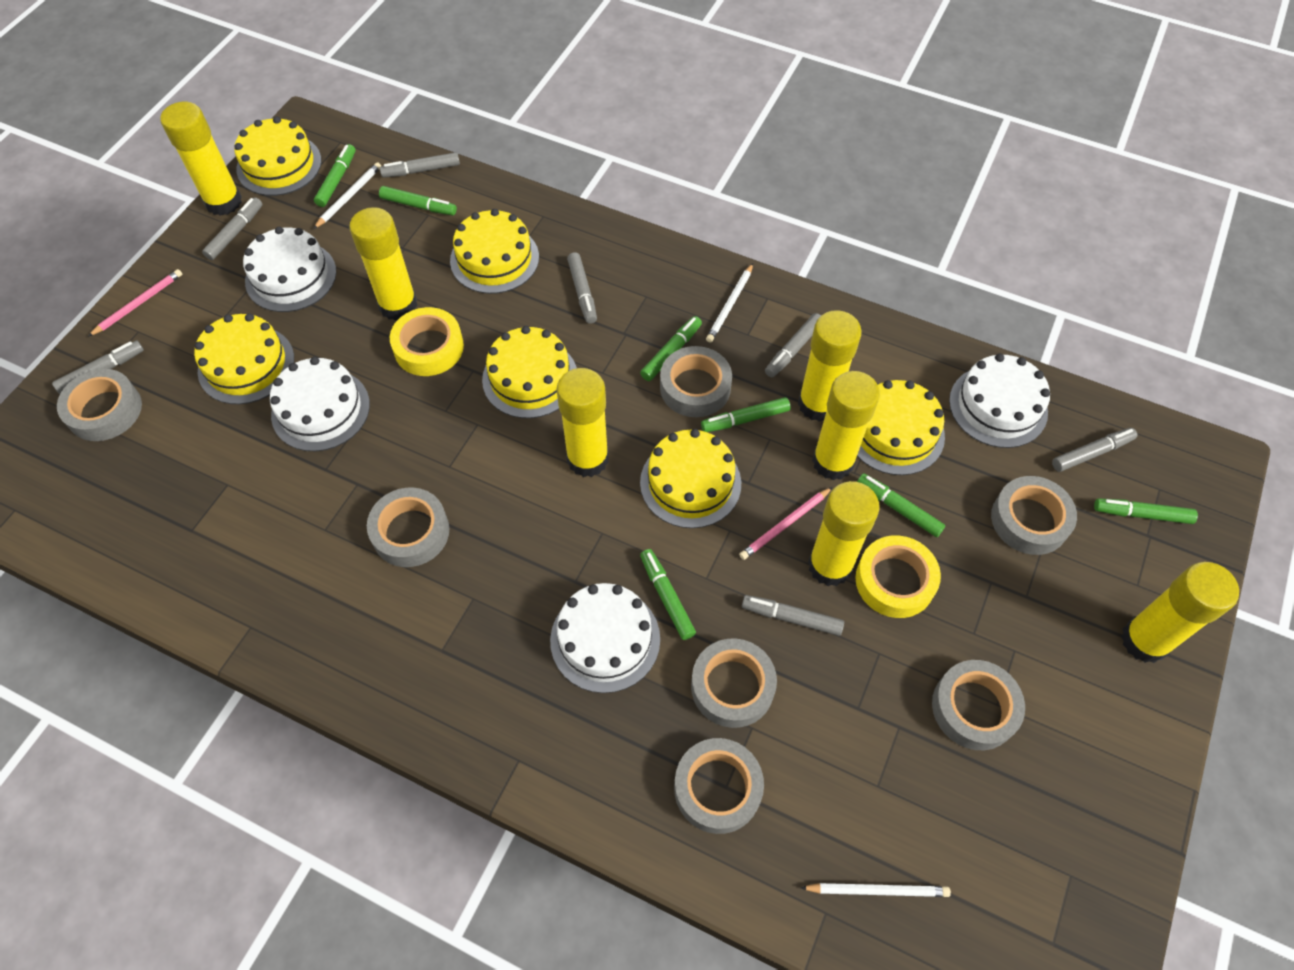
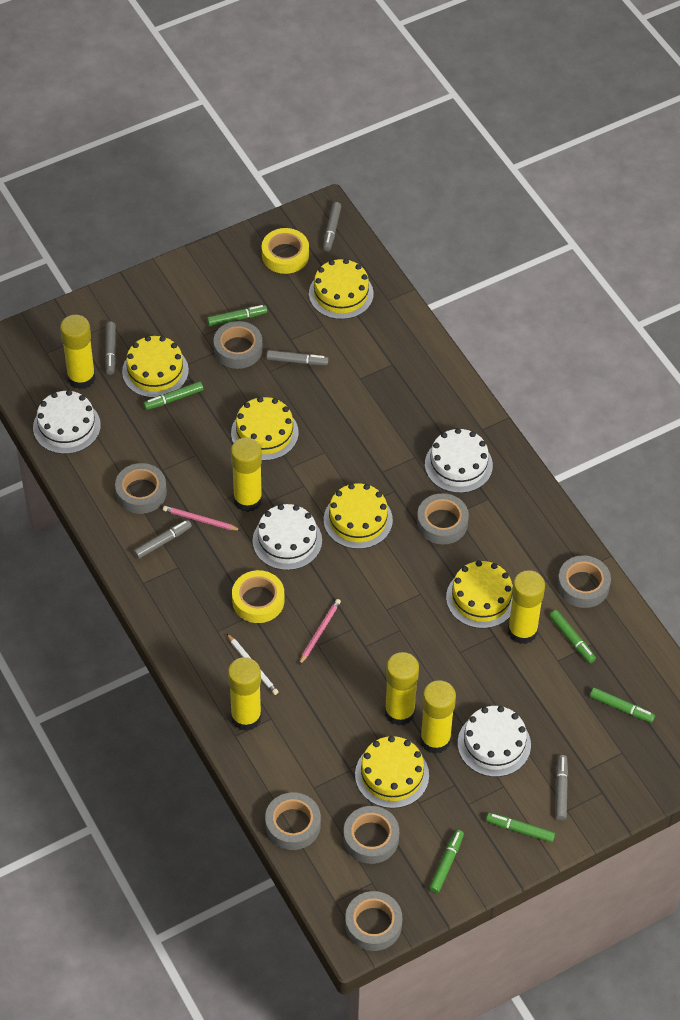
green marker: 7 -> 6
grey marker: 7 -> 5
white pencil: 3 -> 1
yellow glue stick: 7 -> 6

